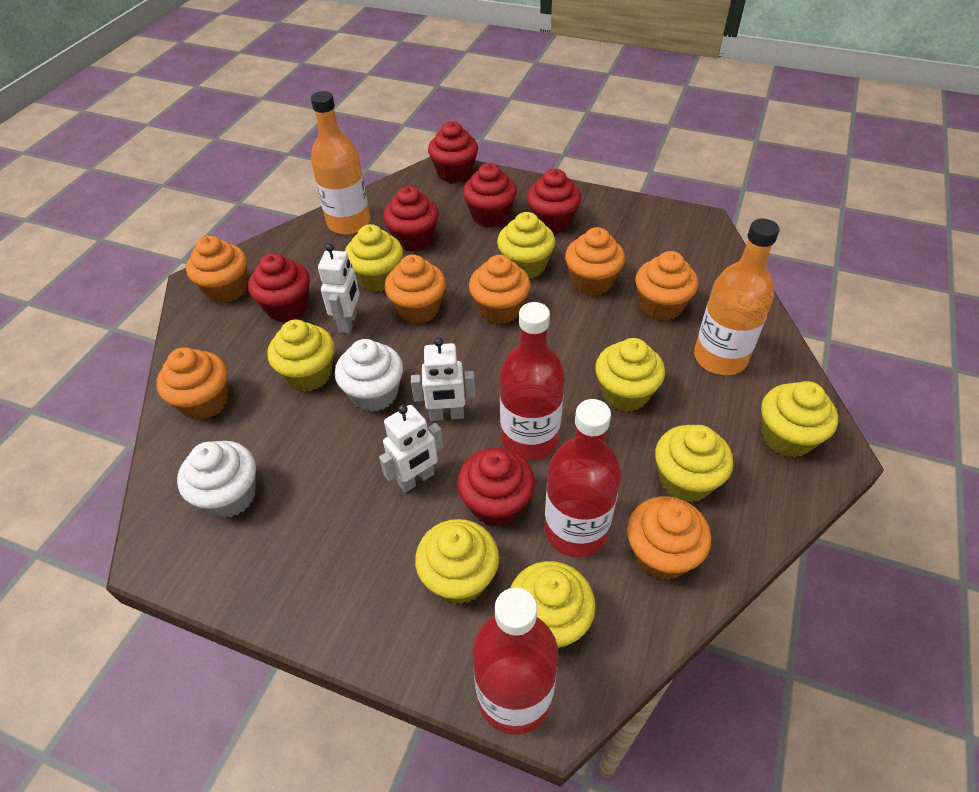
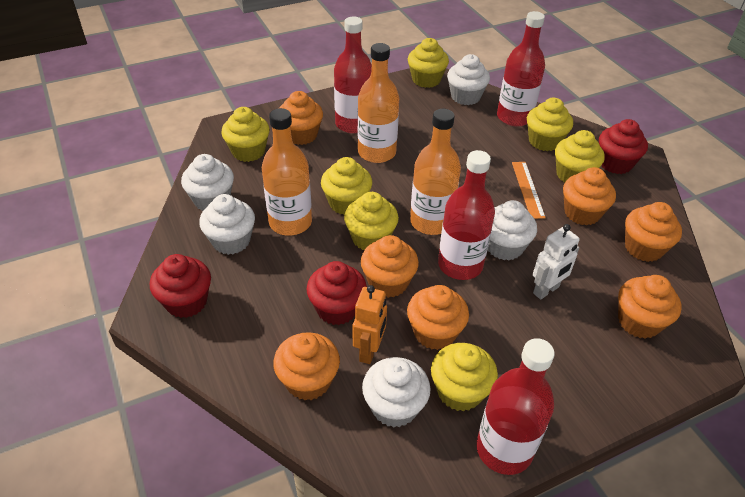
orange bottle: 2 -> 3
orange robot: 0 -> 1
orange ruler: 0 -> 1
red bottle: 3 -> 4
red cupcake: 6 -> 3
white cupcake: 2 -> 5
white robot: 3 -> 1
yellow cupcake: 8 -> 7

